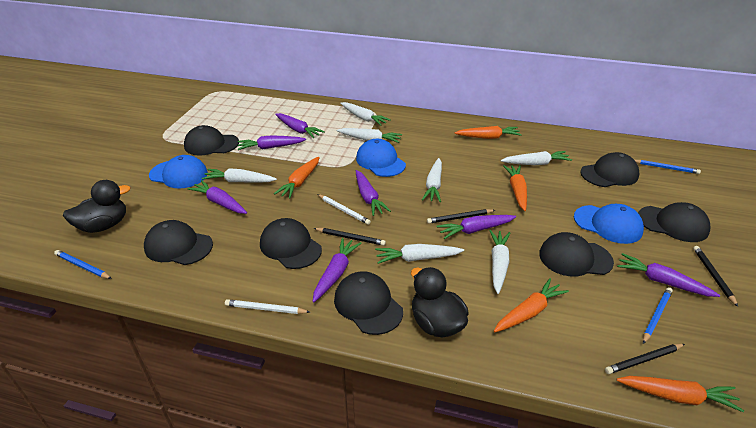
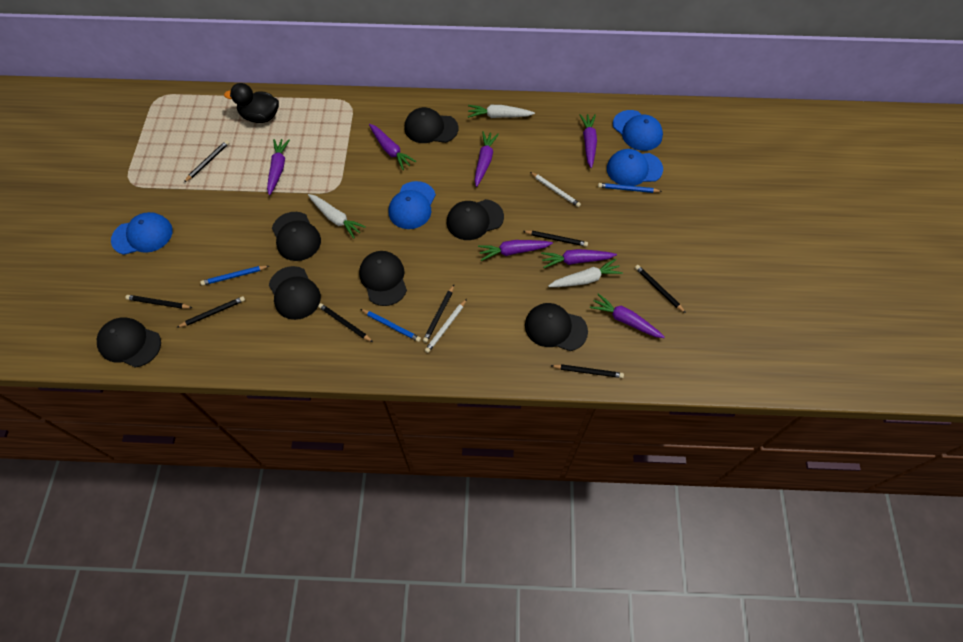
black duck: 2 -> 1
black pencil: 4 -> 8
blue cap: 3 -> 4
orange carrot: 5 -> 0
white carrot: 7 -> 3

